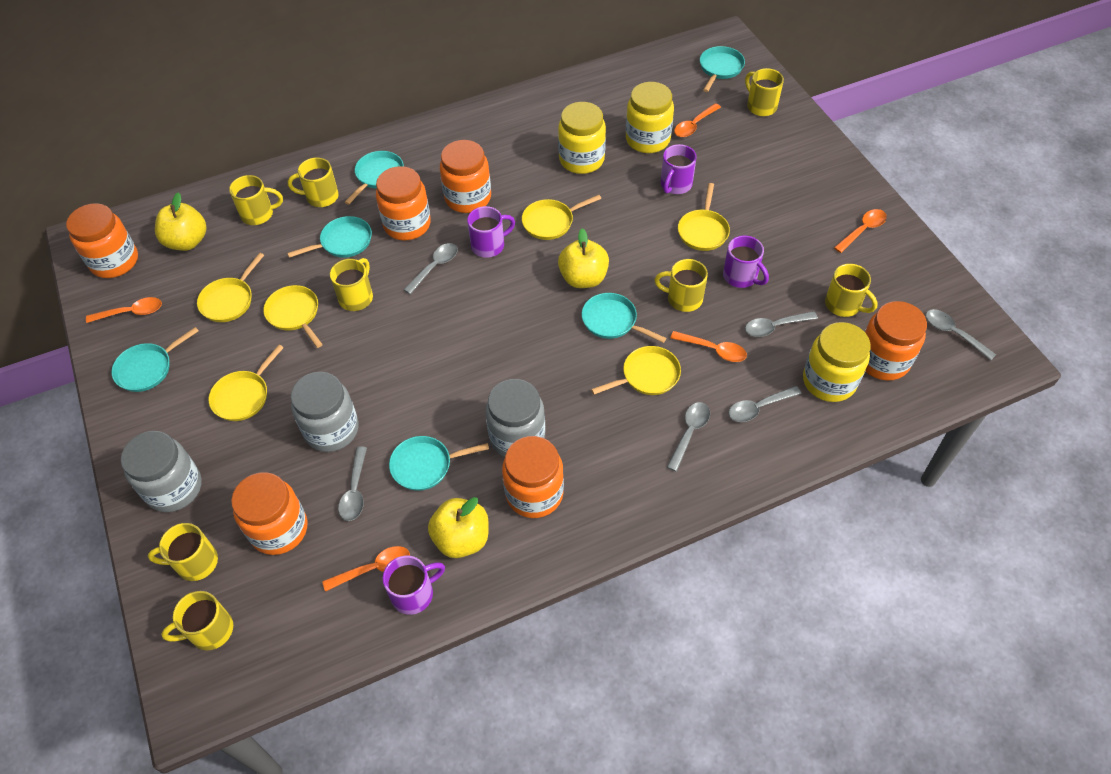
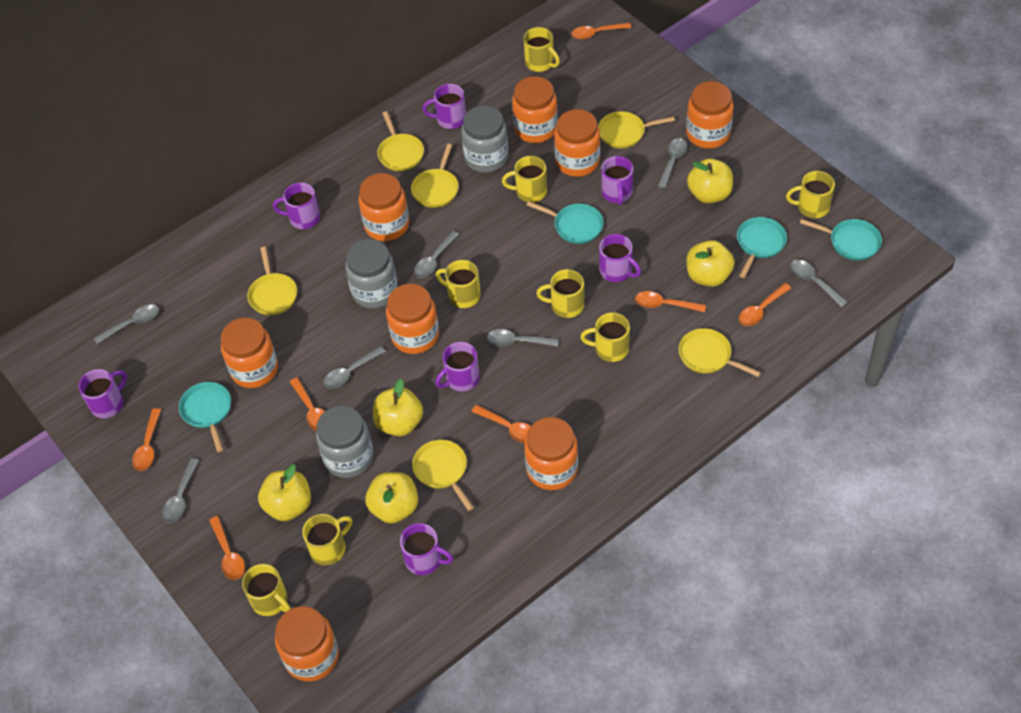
grey spoon: 6 -> 7
orange jar: 6 -> 8
orange spoon: 5 -> 7
purple mug: 4 -> 7
turquoise pan: 6 -> 4
yellow apple: 3 -> 5
yellow jar: 3 -> 0

